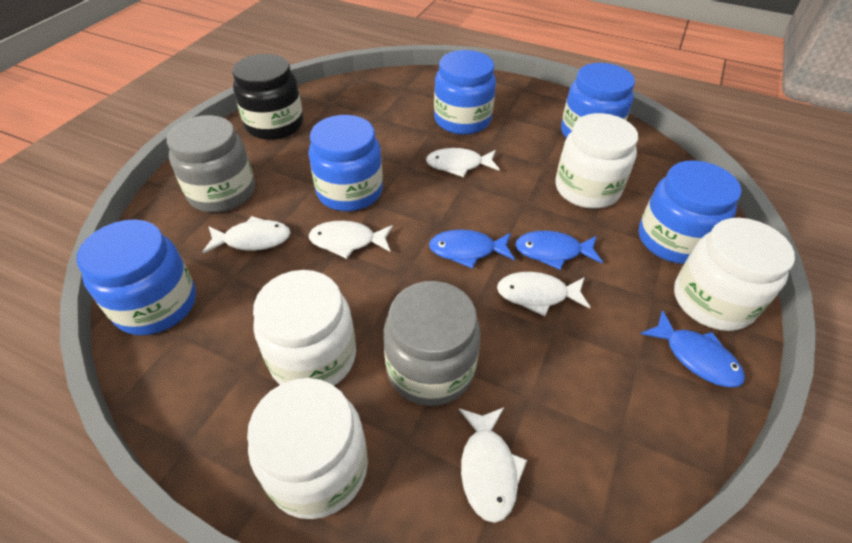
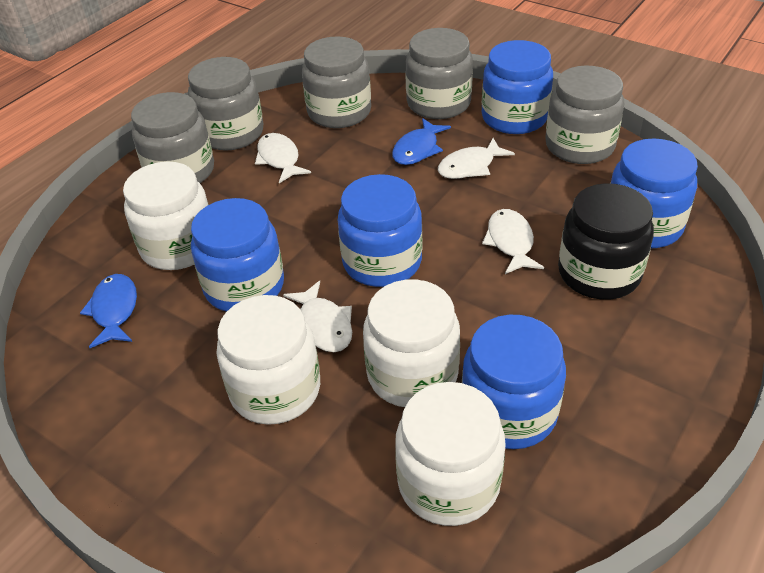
blue fish: 3 -> 2
grey jar: 2 -> 5
white fish: 5 -> 4

